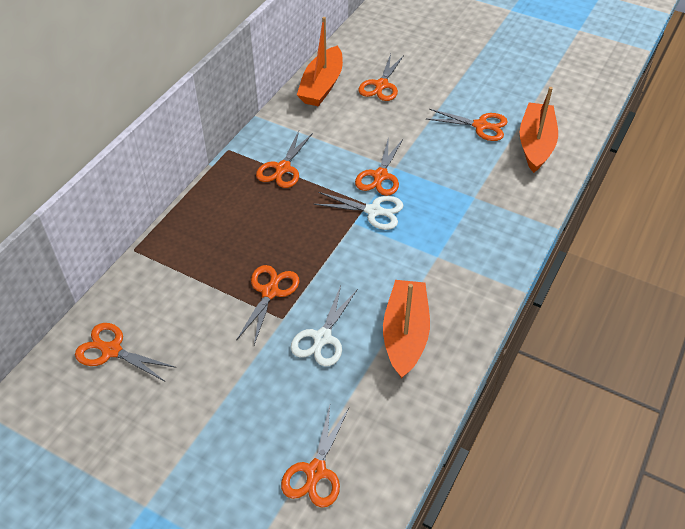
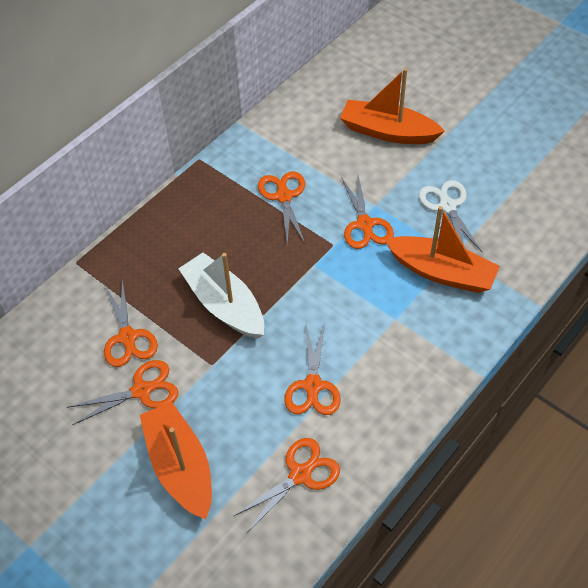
orange scissors: 7 -> 6
white boat: 0 -> 1
white scissors: 2 -> 1

